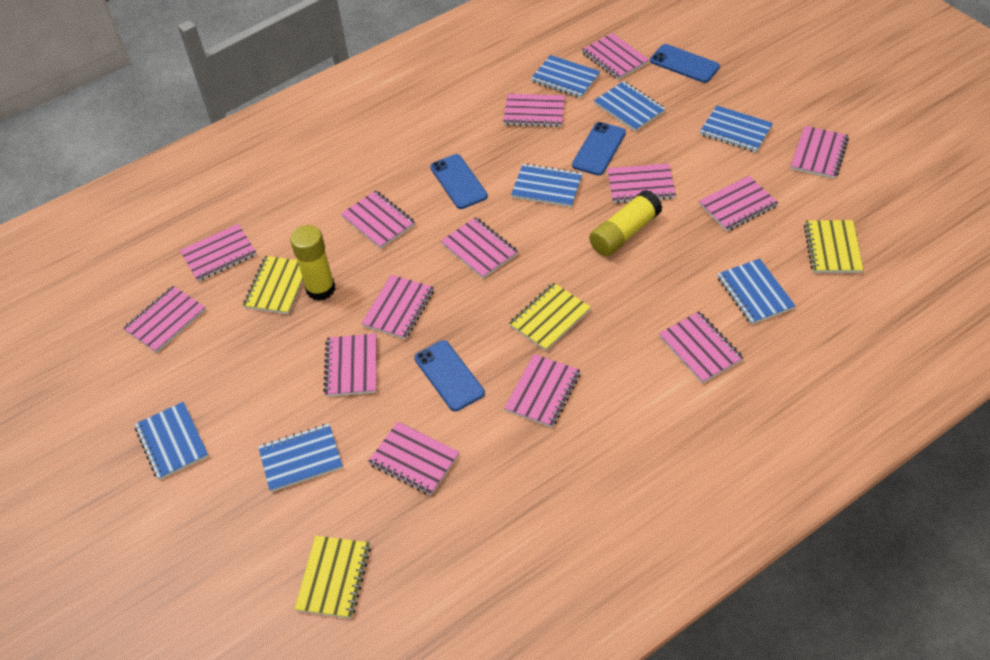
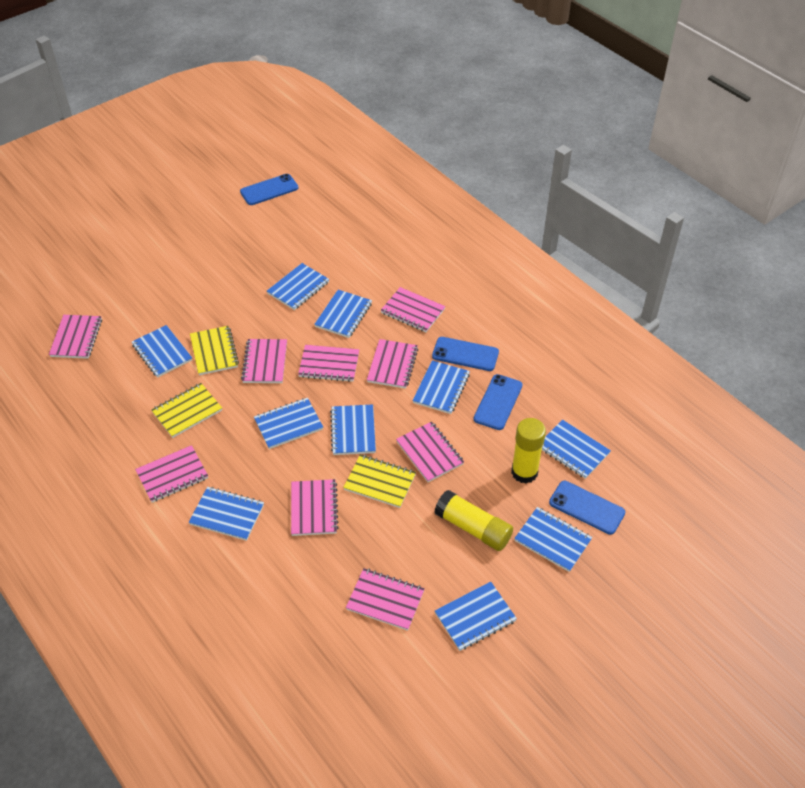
blue notebook: 7 -> 10
pink notebook: 14 -> 9
yellow notebook: 4 -> 3

